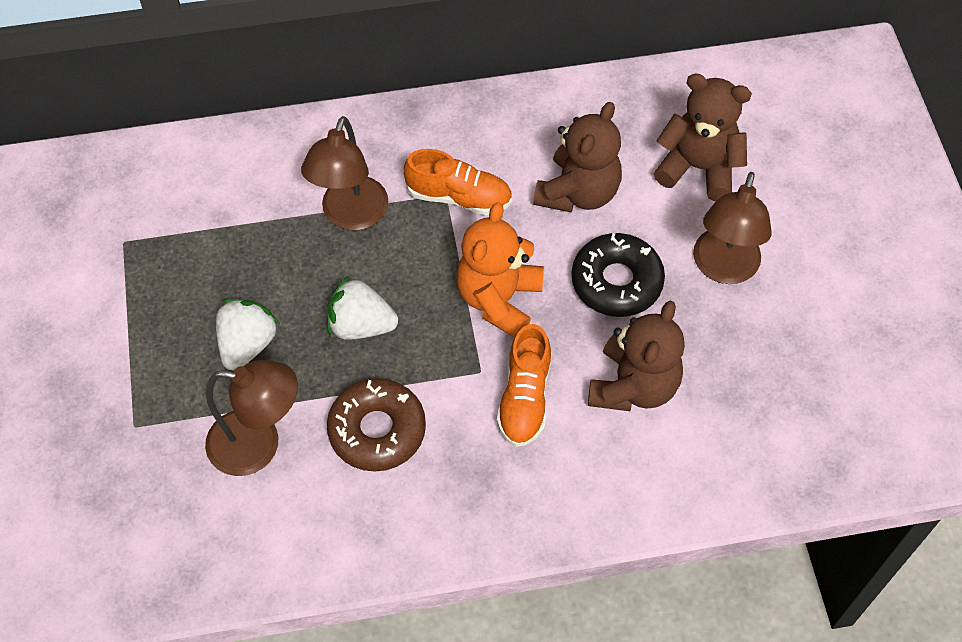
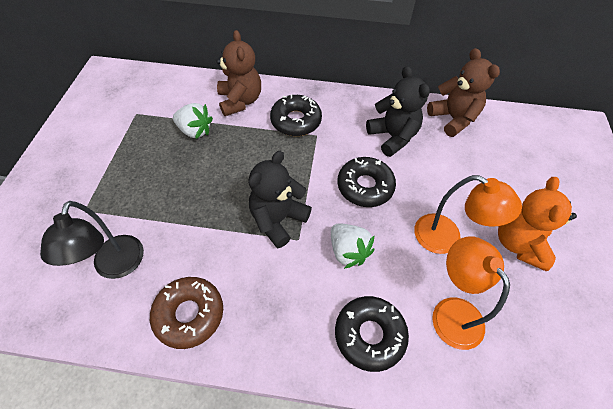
black donut: 1 -> 3
black lamp: 0 -> 1
black teddy bear: 0 -> 2
brown lamp: 3 -> 0
brown teddy bear: 3 -> 2
orange lamp: 0 -> 2
orange shoe: 2 -> 0

